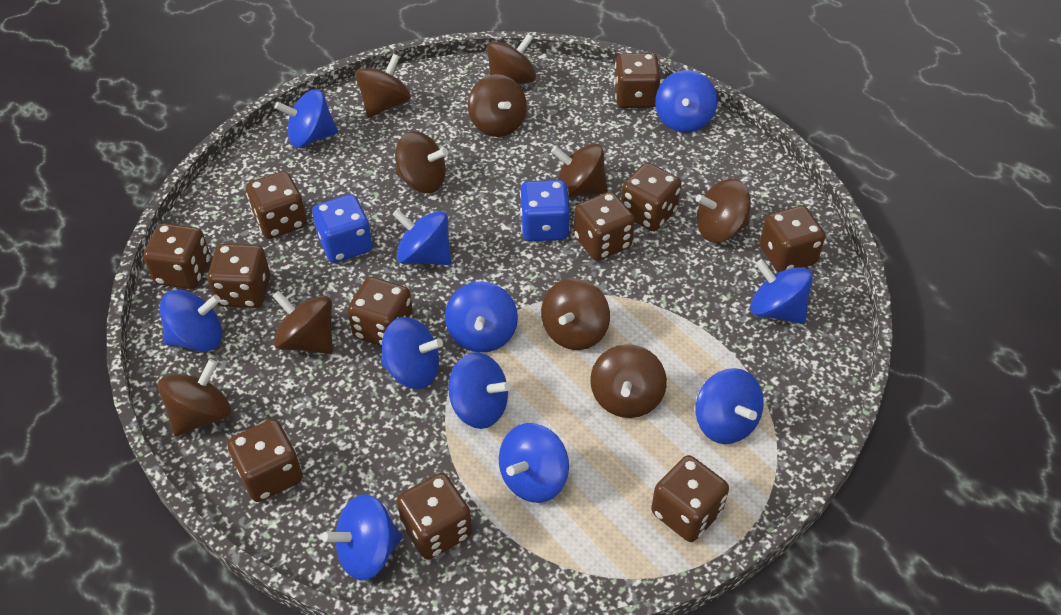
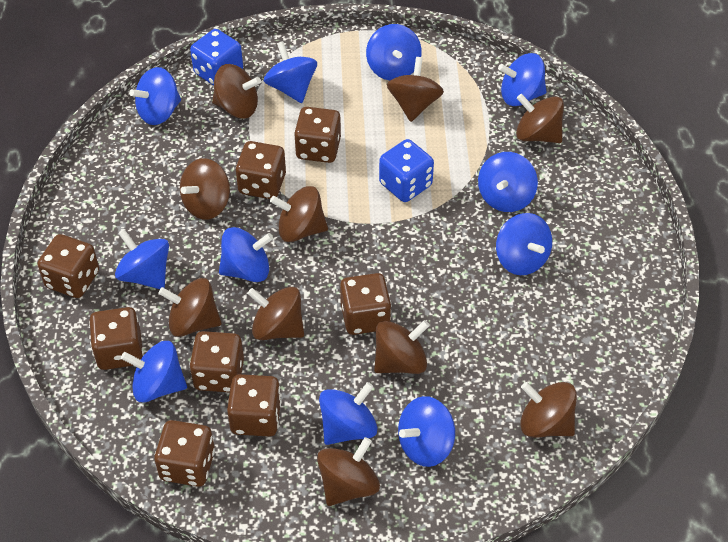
brown dice: 11 -> 8

